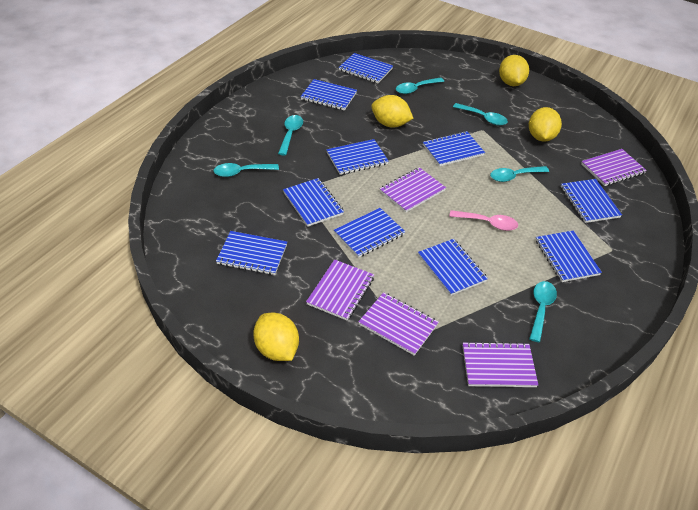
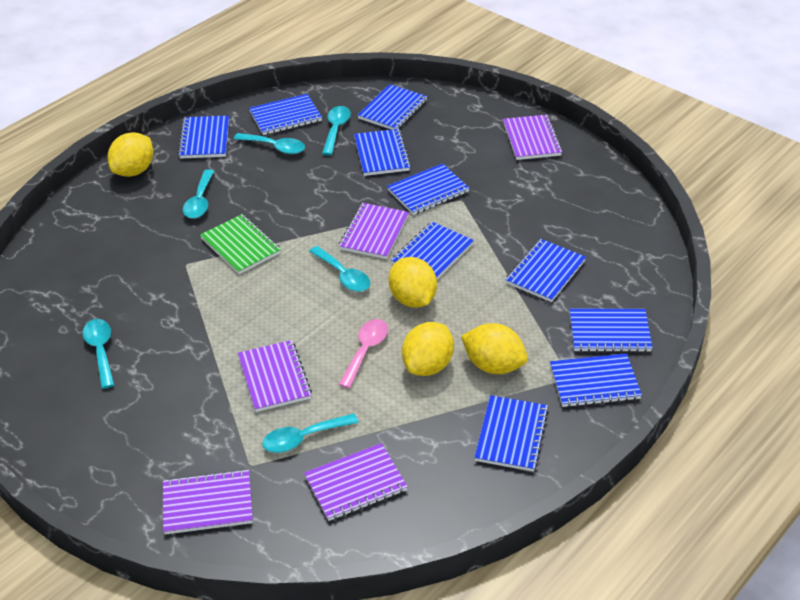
green notebook: 0 -> 1

